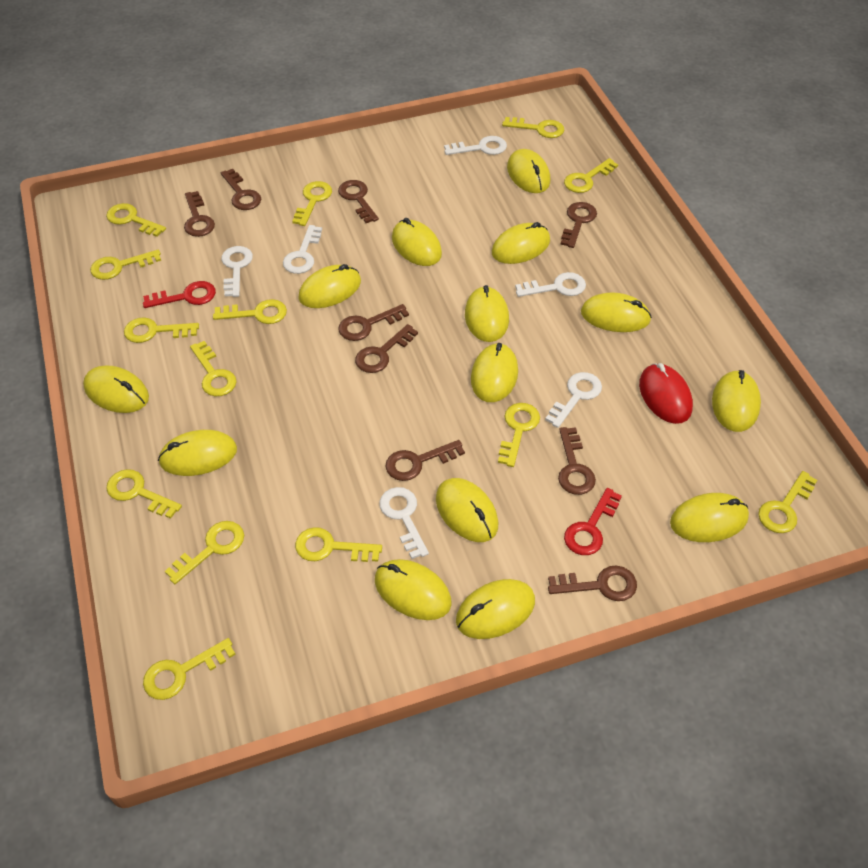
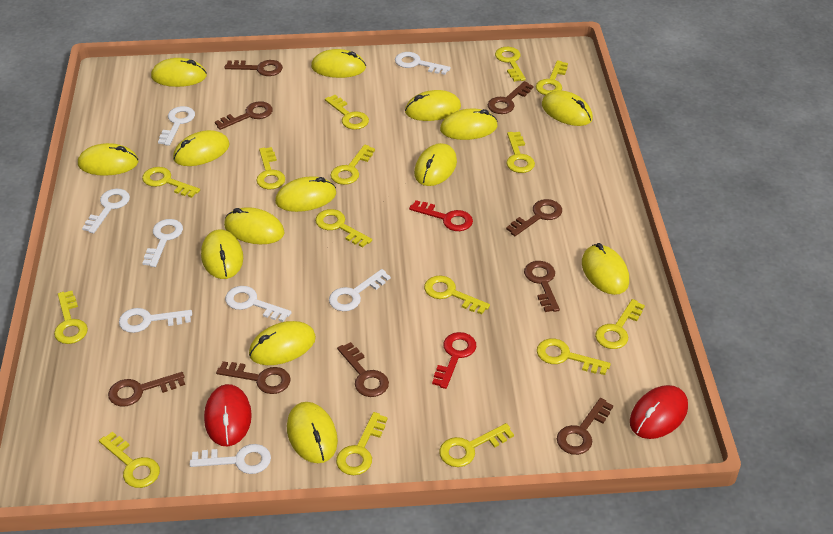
red mouse: 1 -> 2
white key: 6 -> 8
yellow key: 14 -> 15

